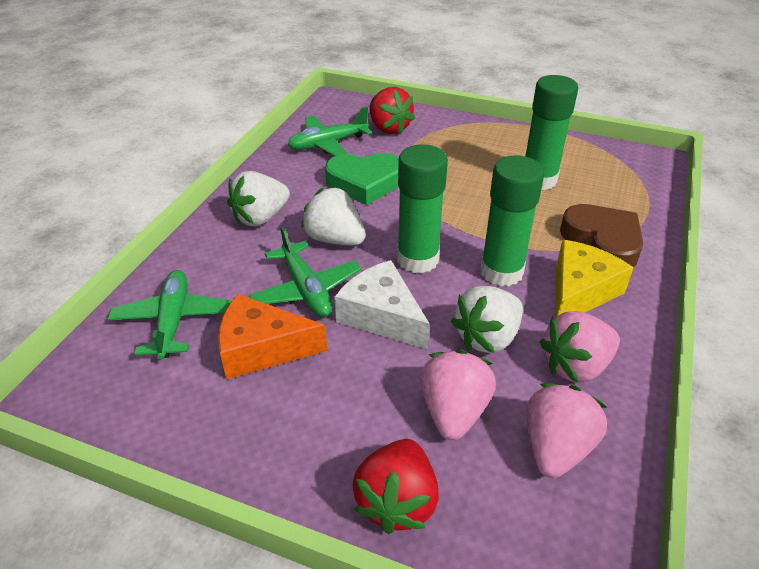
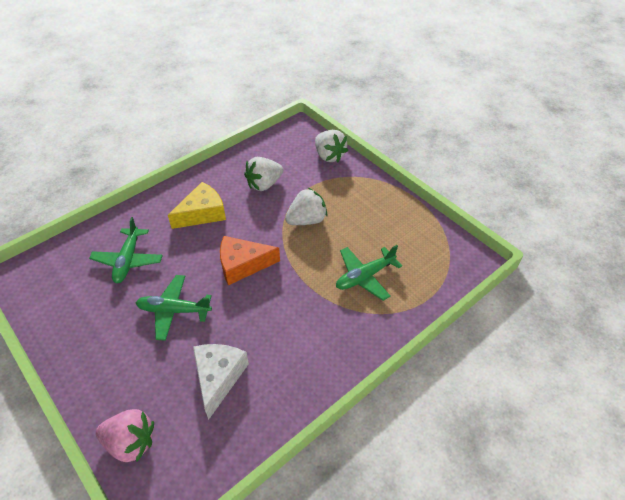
brown heart: 1 -> 0
green glue stick: 3 -> 0
green heart: 1 -> 0
pink strawberry: 3 -> 1
red strawberry: 2 -> 0

